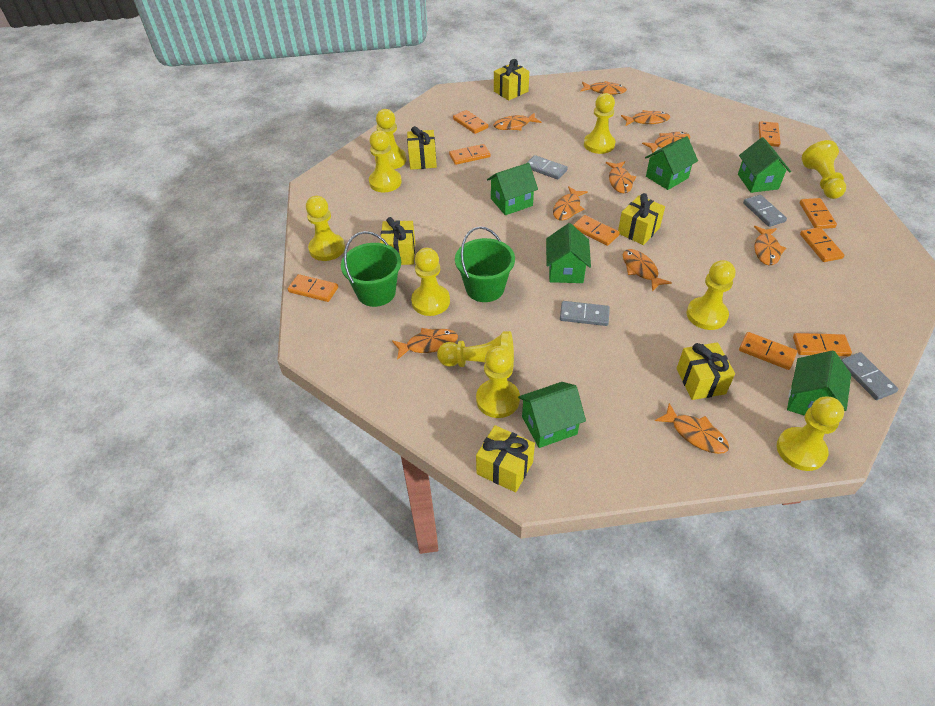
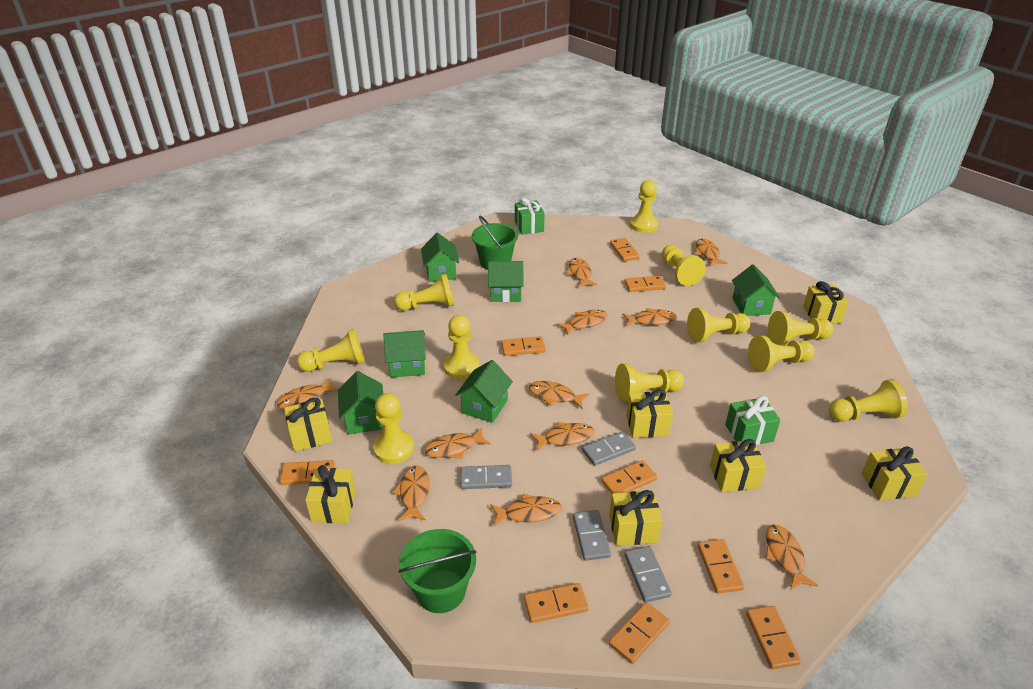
green gift: 0 -> 2
orange fish: 10 -> 11
yellow gift: 6 -> 7
yellow pawn: 10 -> 11

